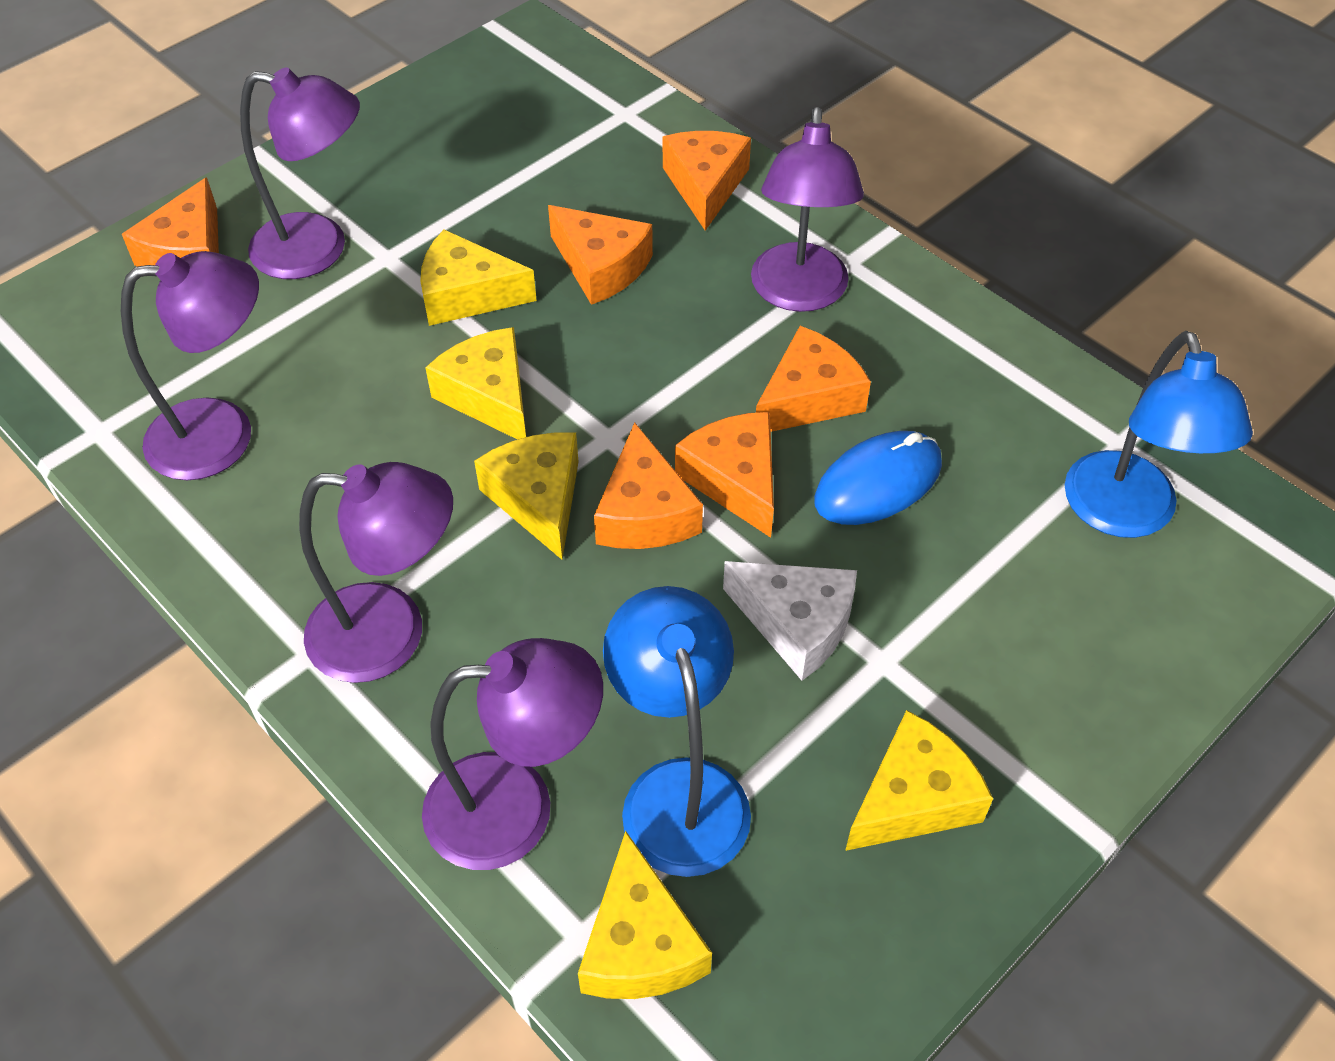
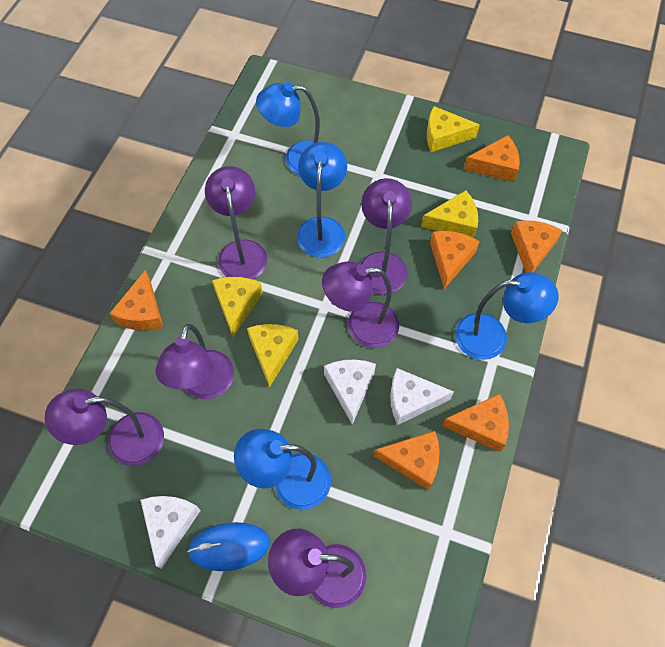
blue lamp: 2 -> 4
purple lamp: 5 -> 6
white cheese: 1 -> 3
yellow cheese: 5 -> 4

